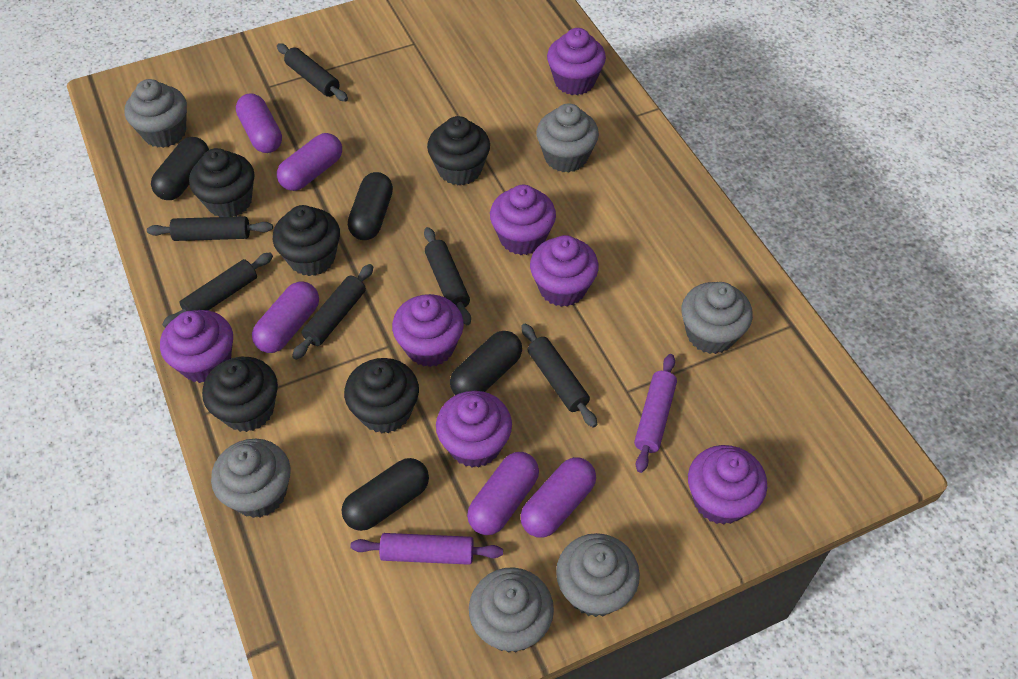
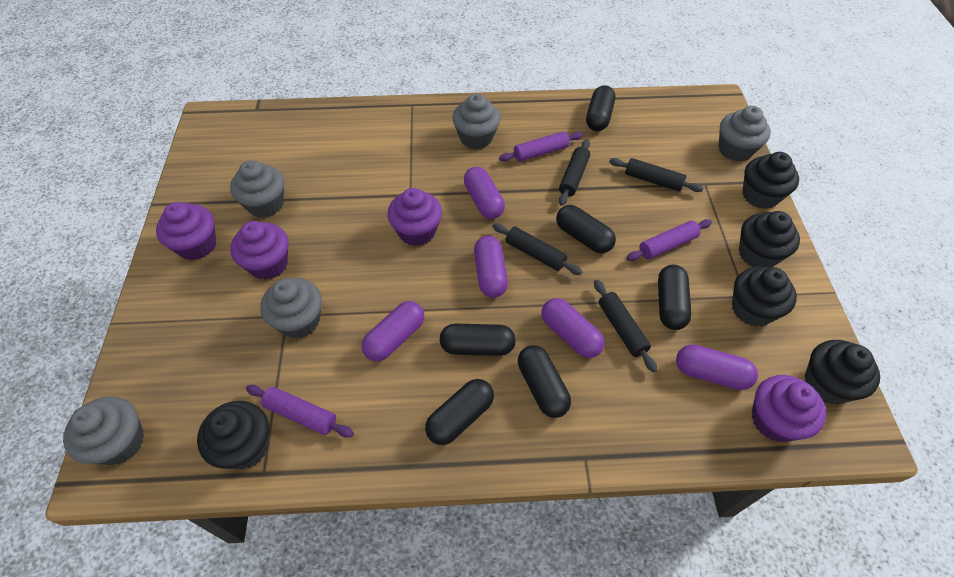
black capsule: 4 -> 6
black rolling pin: 6 -> 4
grey cupcake: 6 -> 5
purple cupcake: 7 -> 4
purple rolling pin: 2 -> 3

